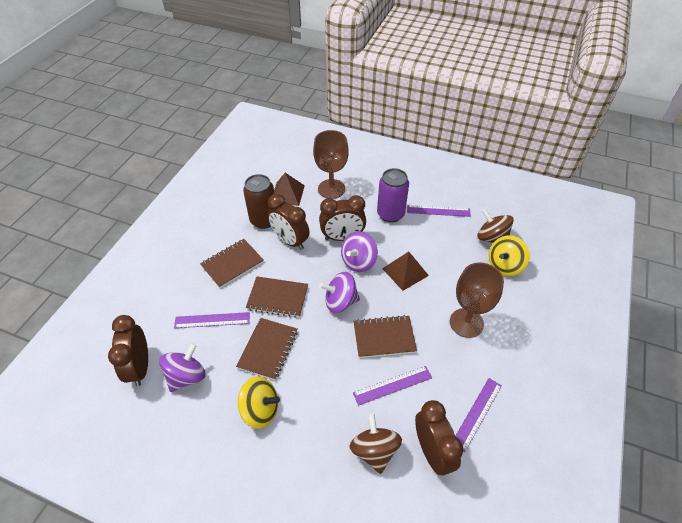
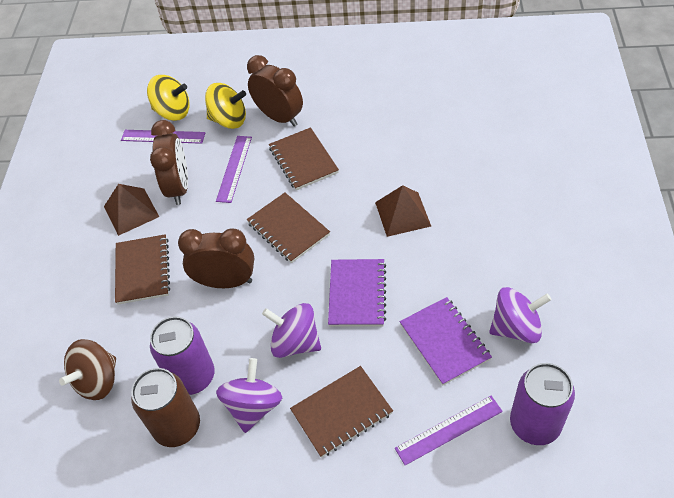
brown clock: 4 -> 3
brown goblet: 2 -> 0
brown spinning top: 2 -> 1
purple can: 1 -> 2
purple notebook: 0 -> 2
purple ruler: 4 -> 3

